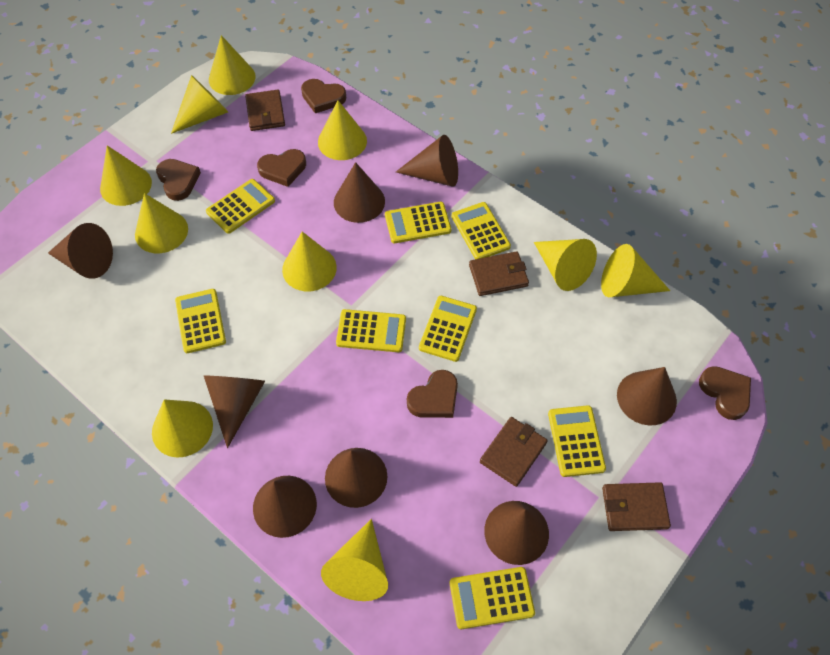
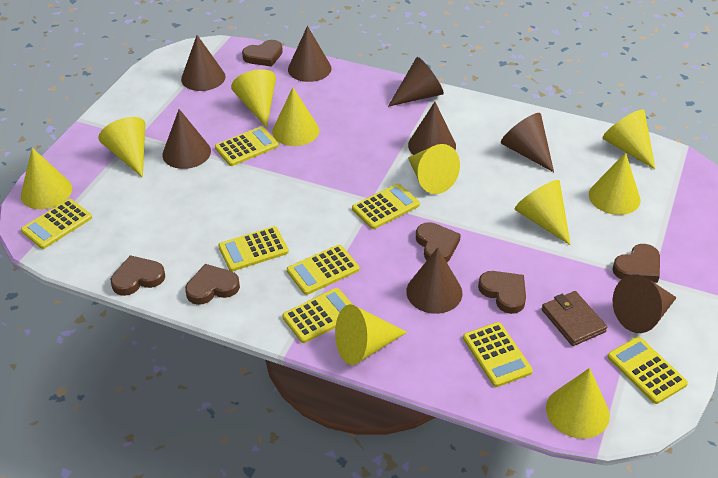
brown heart: 5 -> 6
brown wallet: 4 -> 1

